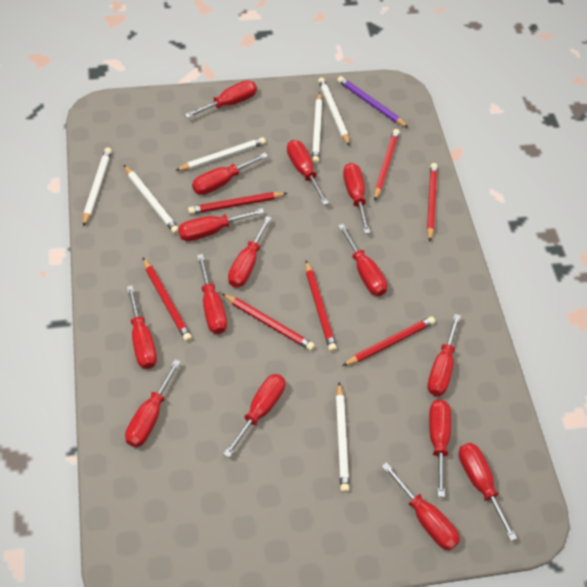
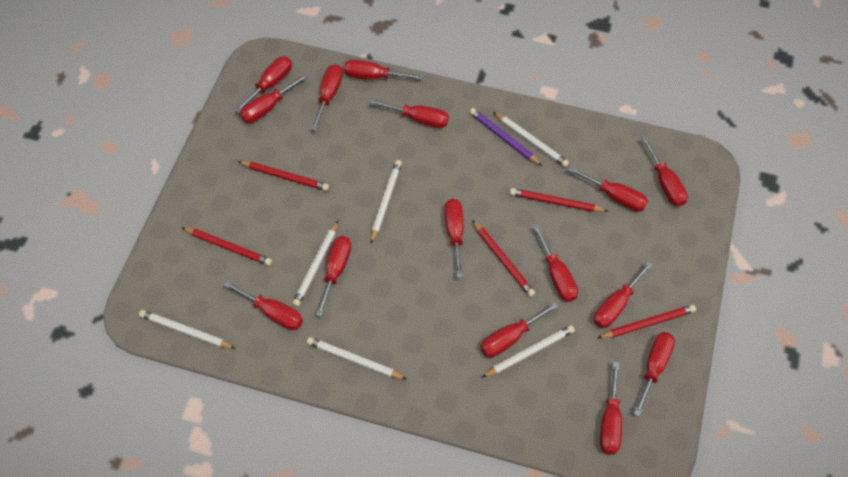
red pencil: 7 -> 5

